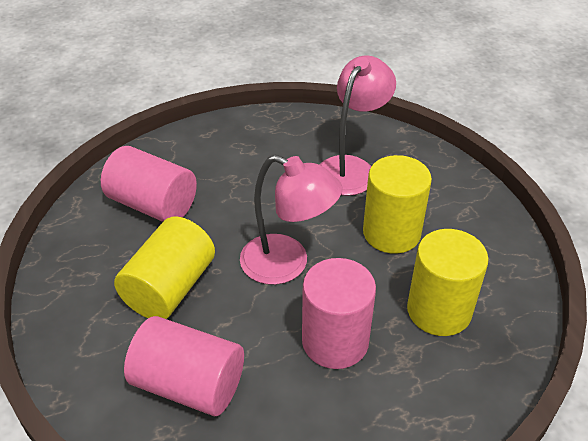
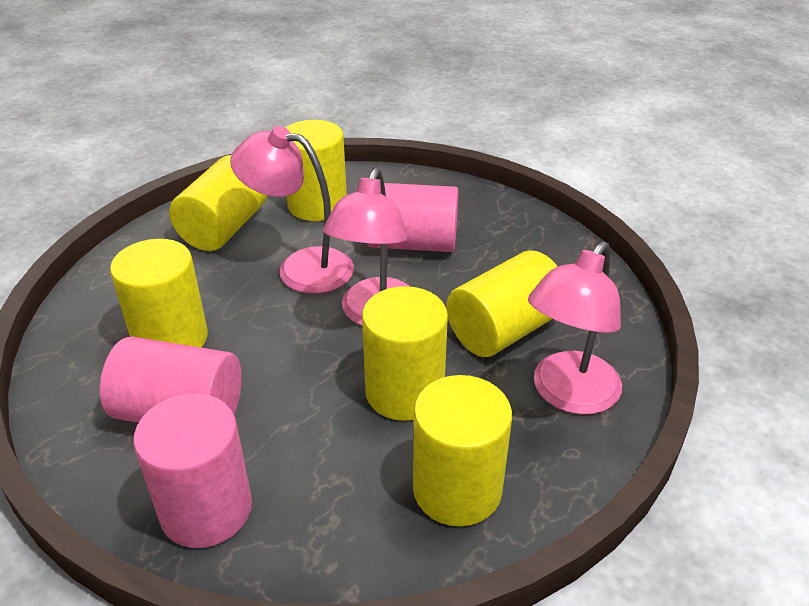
pink lamp: 2 -> 3
yellow cylinder: 3 -> 6

